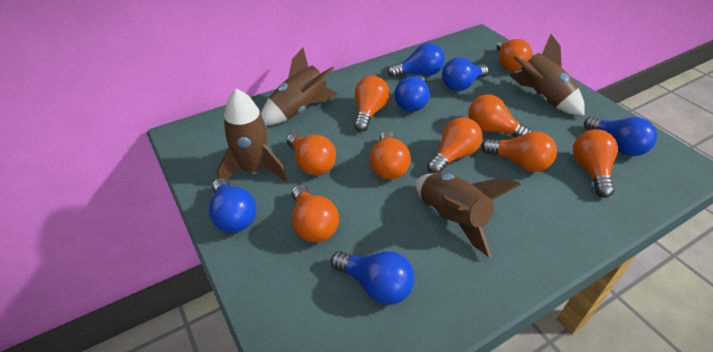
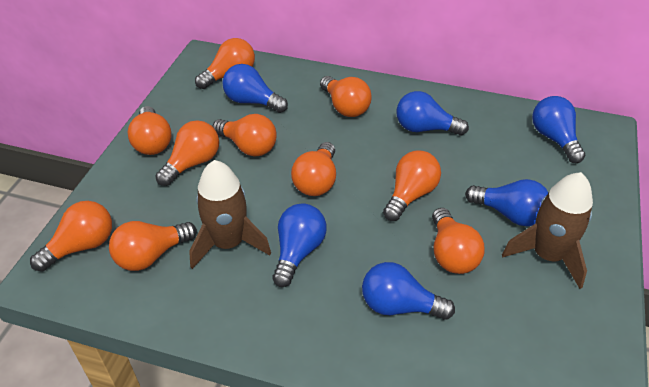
brown rocket: 4 -> 2
orange light bulb: 9 -> 10

